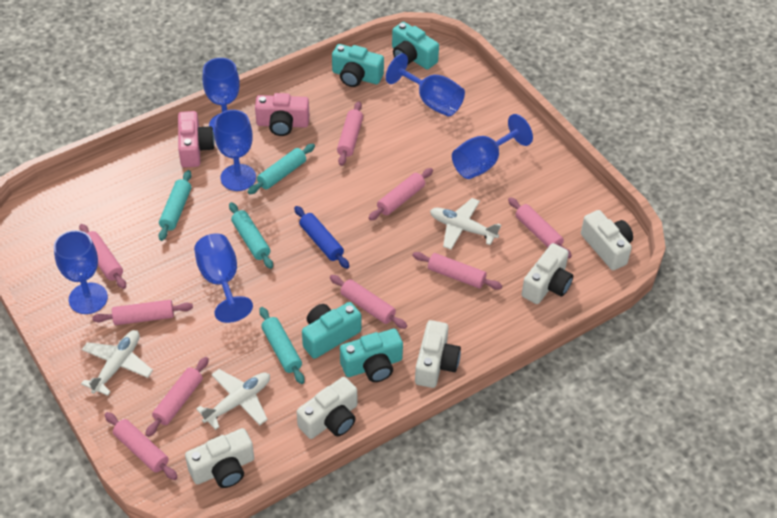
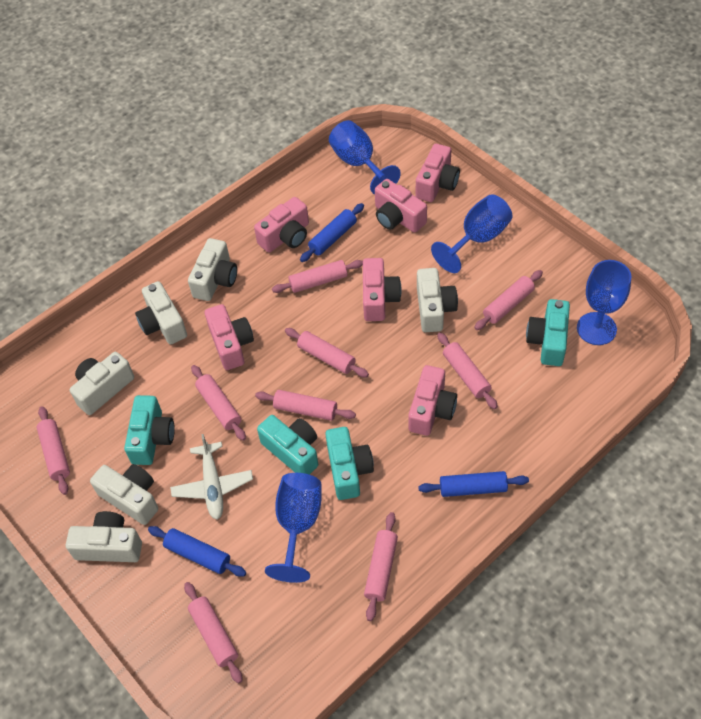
blue goblet: 6 -> 4
blue rolling pin: 1 -> 3
pink camera: 2 -> 6
turquoise rolling pin: 4 -> 0
white camera: 5 -> 6
white plane: 3 -> 1

